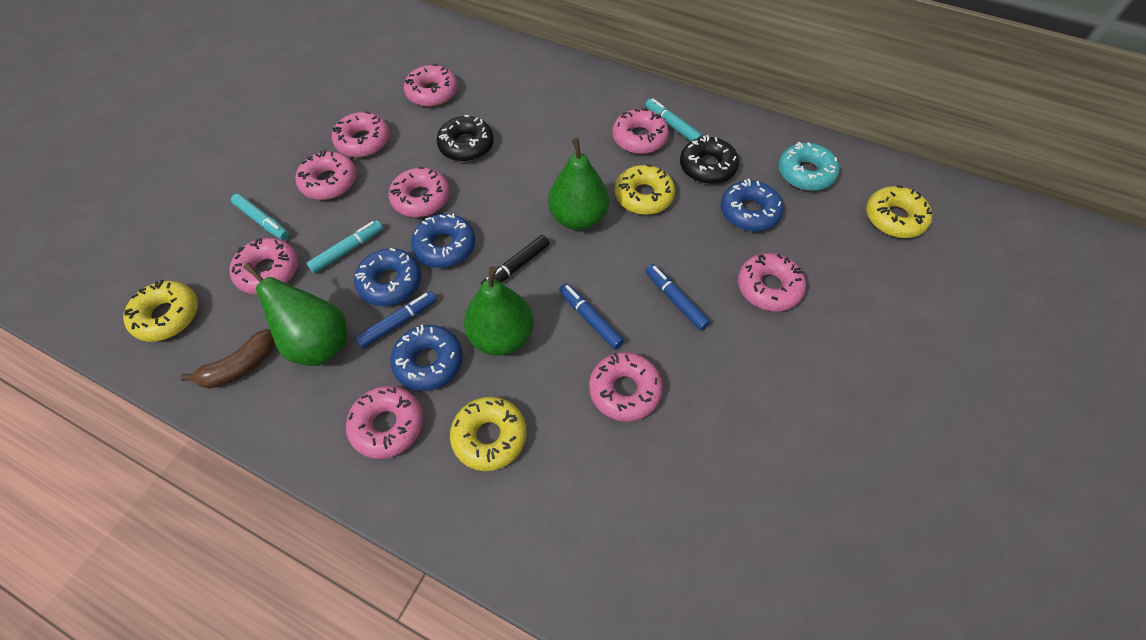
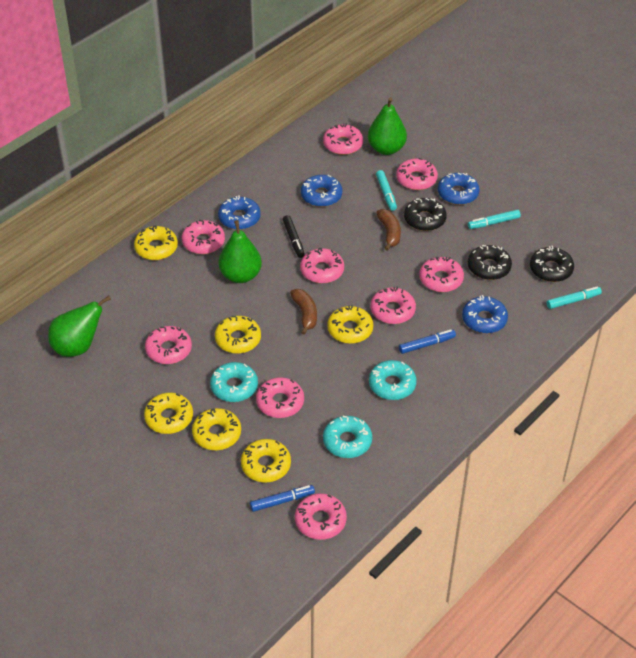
black donut: 2 -> 3
blue marker: 3 -> 2
brown banana: 1 -> 2
turquoise donut: 1 -> 3
yellow donut: 4 -> 6

